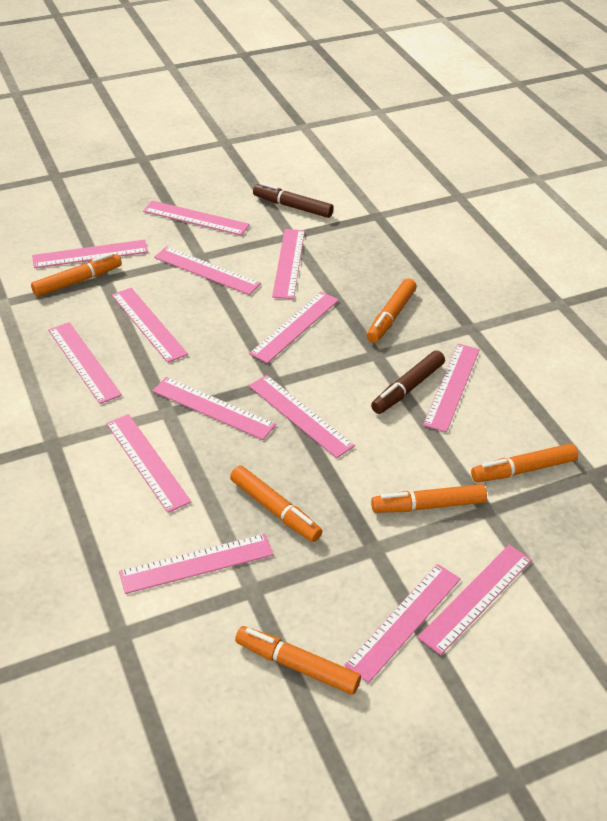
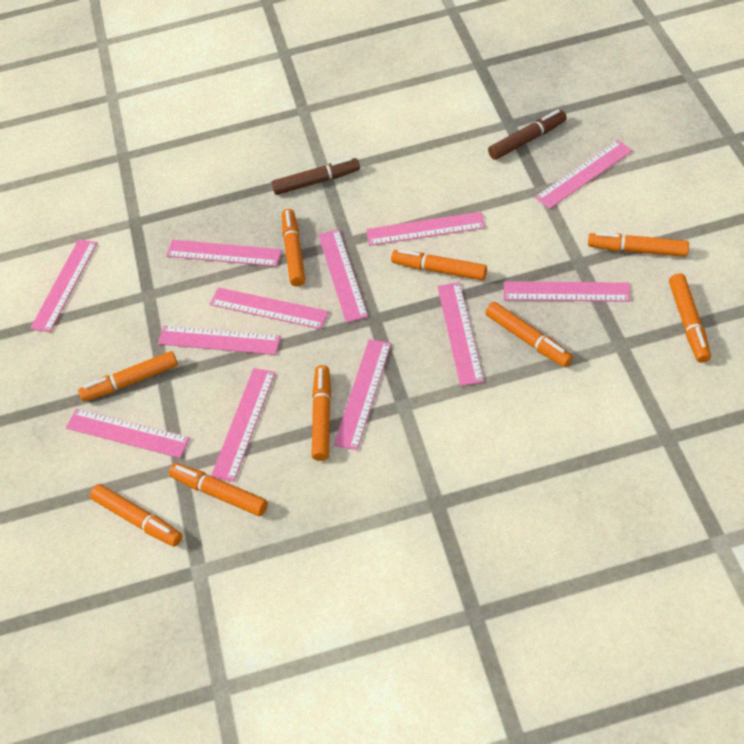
orange marker: 6 -> 9
pink ruler: 14 -> 12

